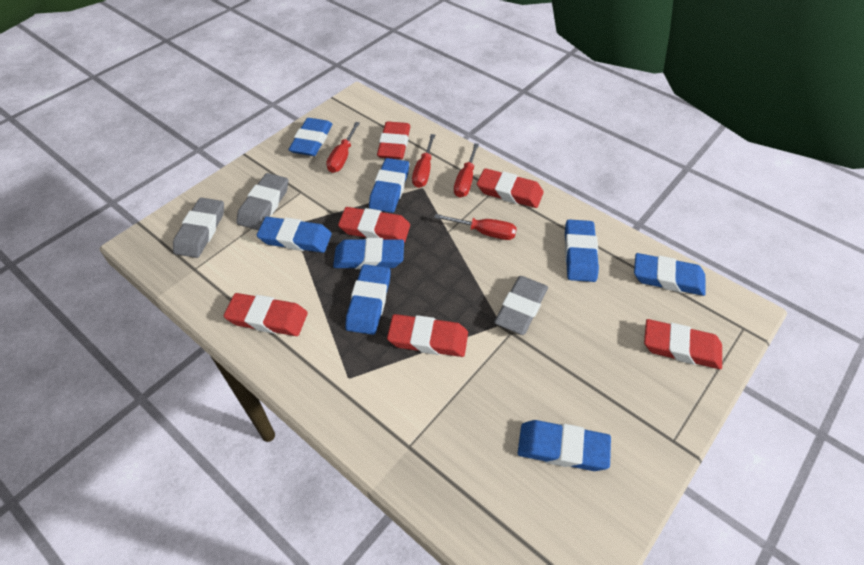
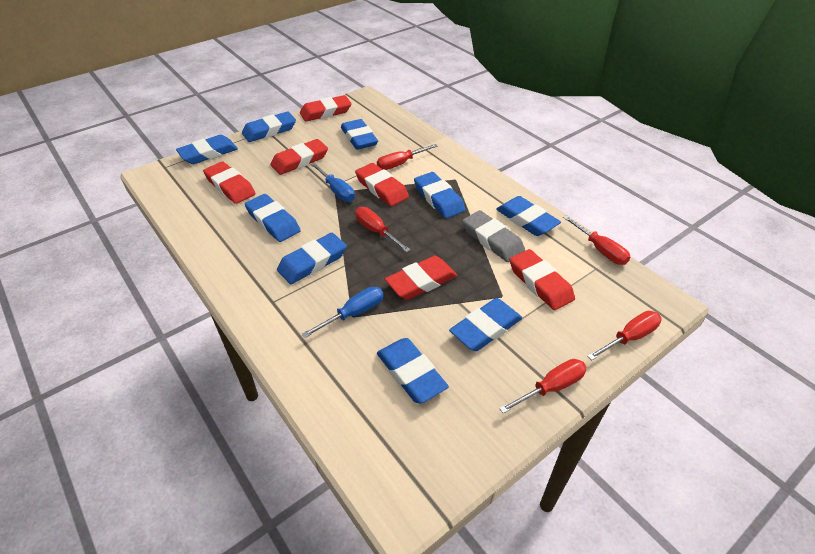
blue eraser: 8 -> 9
blue screwdriver: 0 -> 2
grey eraser: 3 -> 1
red screwdriver: 4 -> 5

